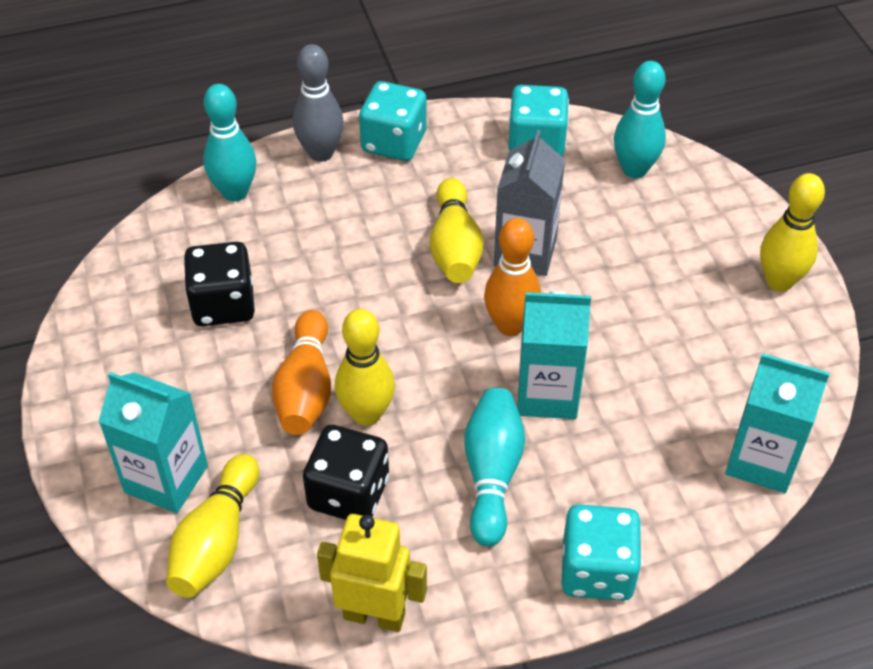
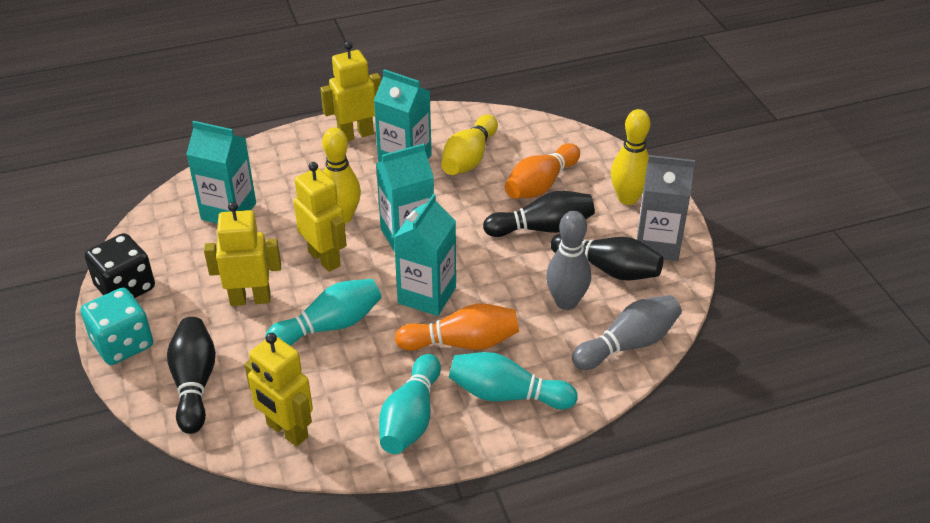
black bowling pin: 0 -> 3
black dice: 2 -> 1
grey bowling pin: 1 -> 2
turquoise carton: 3 -> 4
turquoise dice: 3 -> 1
yellow bowling pin: 4 -> 3
yellow robot: 1 -> 4

